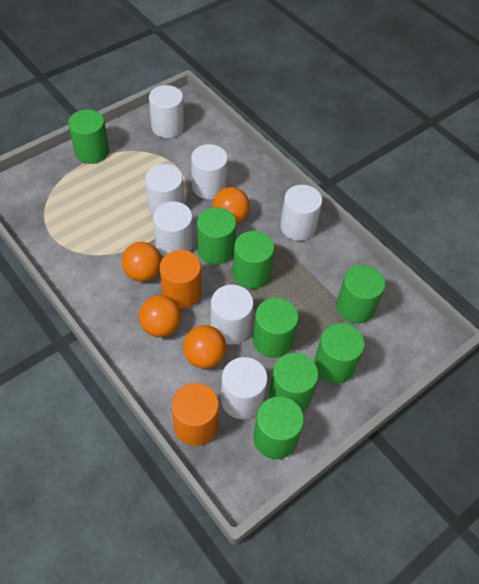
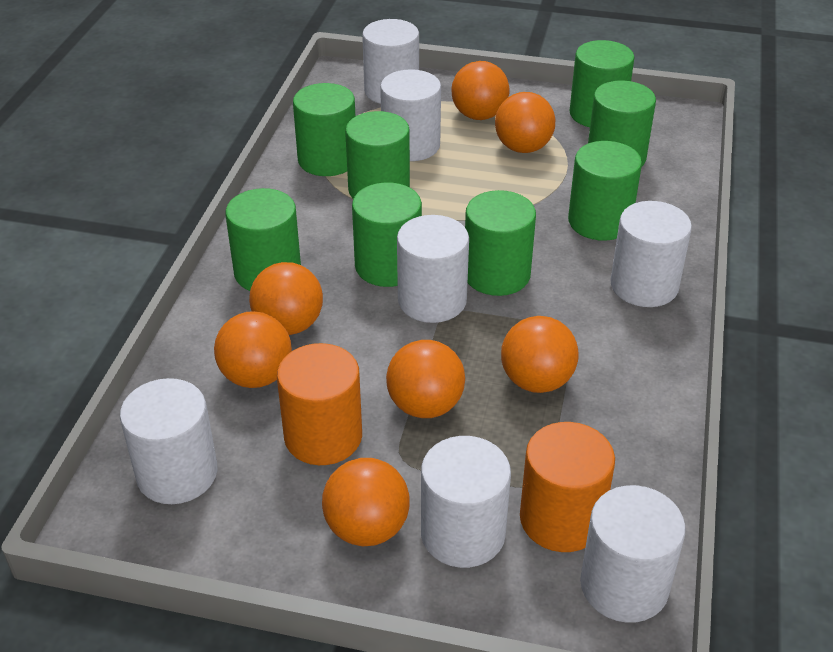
orange ball: 4 -> 7

